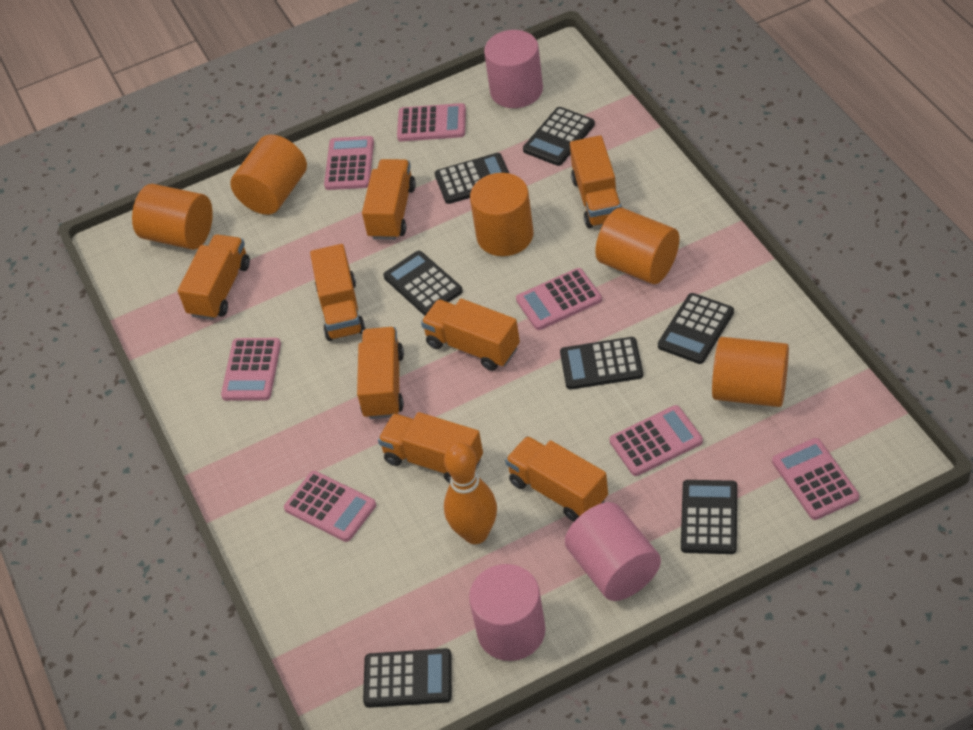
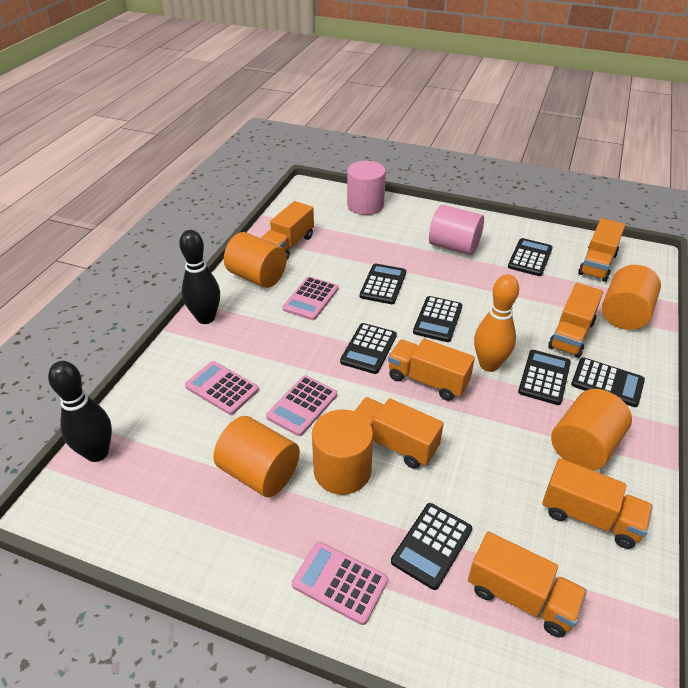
black bowling pin: 0 -> 2
orange truck: 8 -> 7
pink calculator: 7 -> 4
pink cylinder: 3 -> 2

